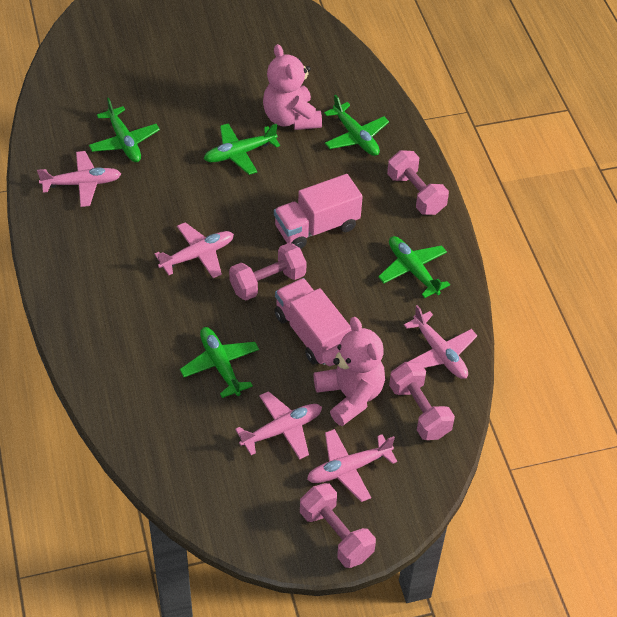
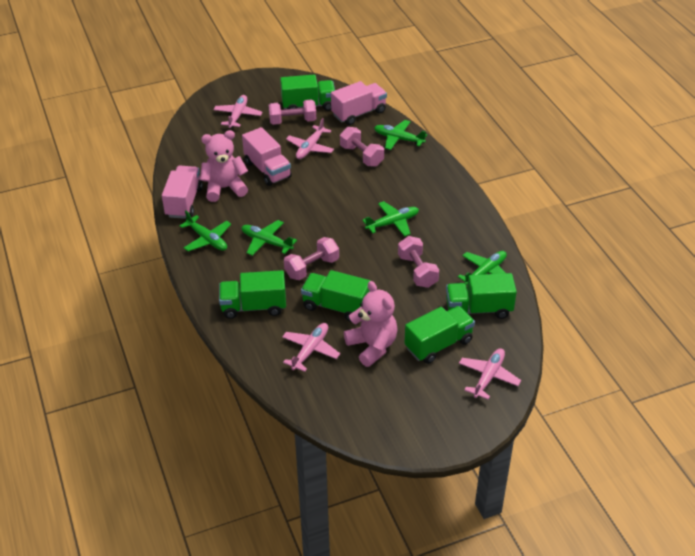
green truck: 0 -> 5
pink plane: 5 -> 4
pink truck: 2 -> 3

